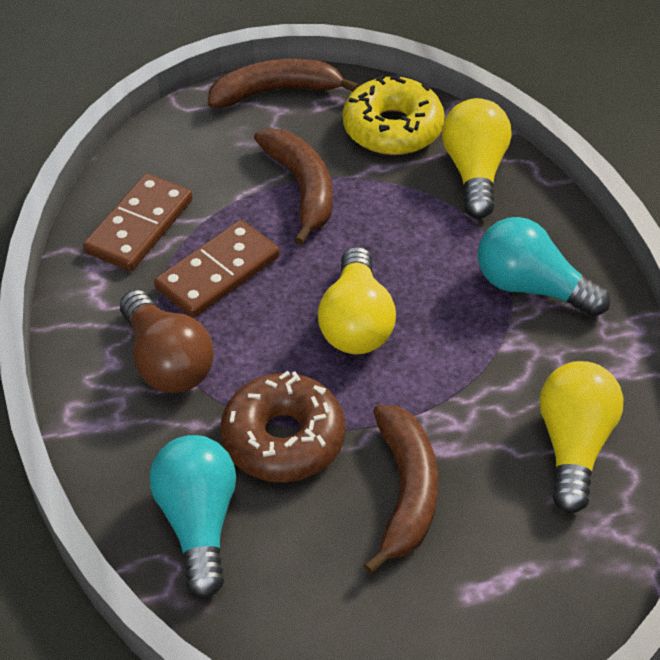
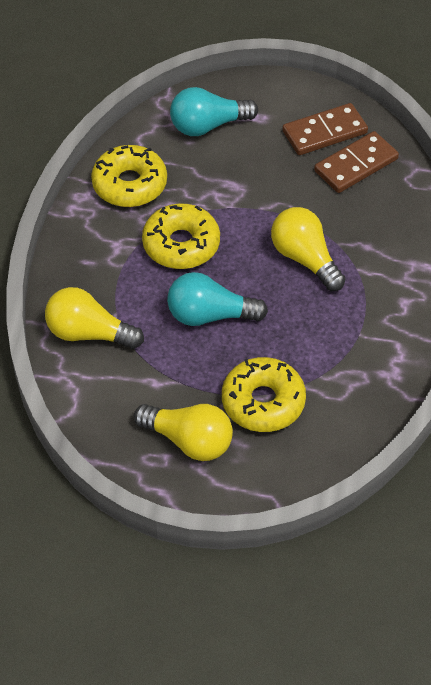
brown banana: 3 -> 0
brown donut: 1 -> 0
brown light bulb: 1 -> 0
yellow donut: 1 -> 3

